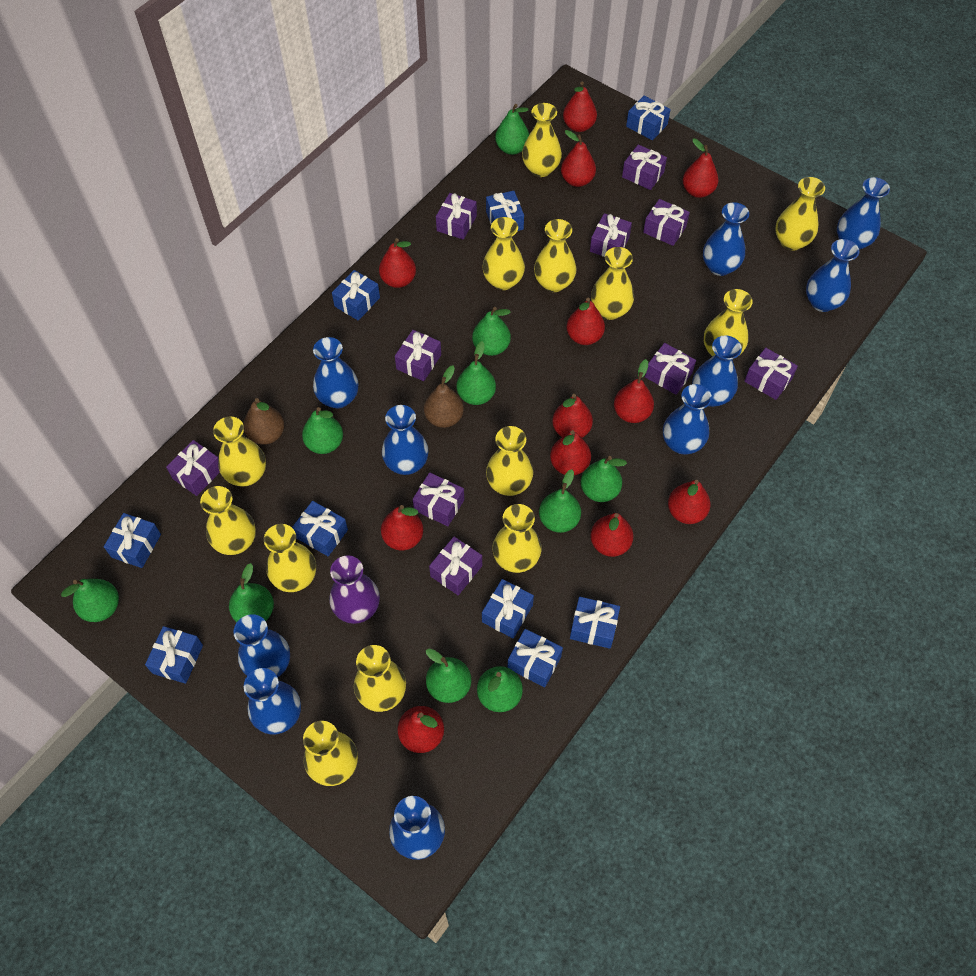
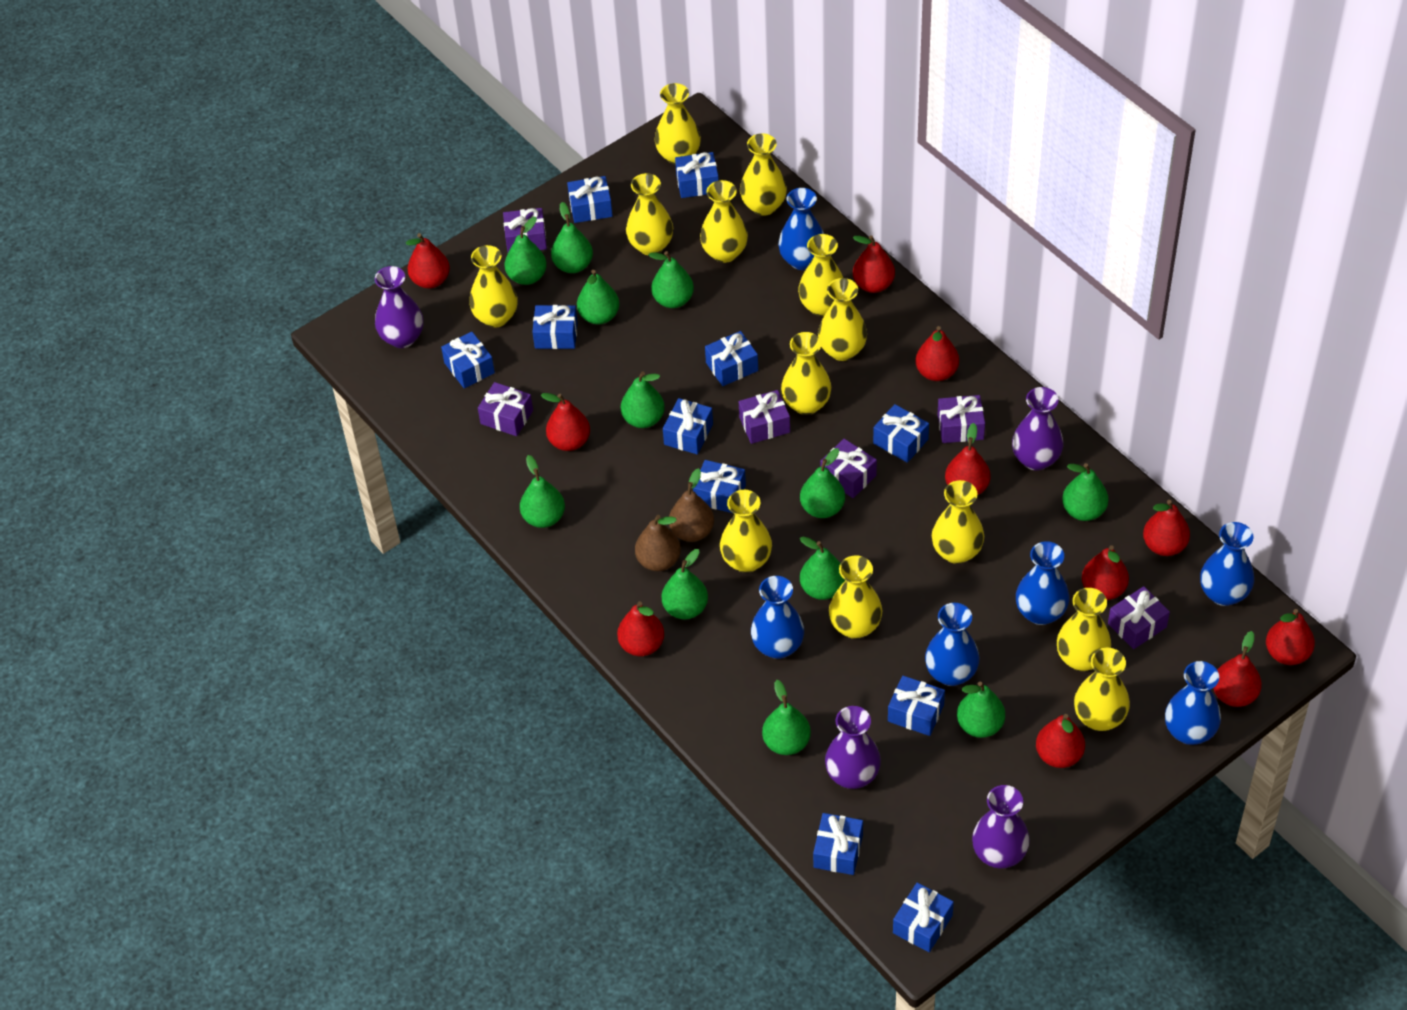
blue gift: 9 -> 11
blue vase: 10 -> 6
green pear: 10 -> 12
purple gift: 10 -> 6
purple vase: 1 -> 4
red pear: 12 -> 11

